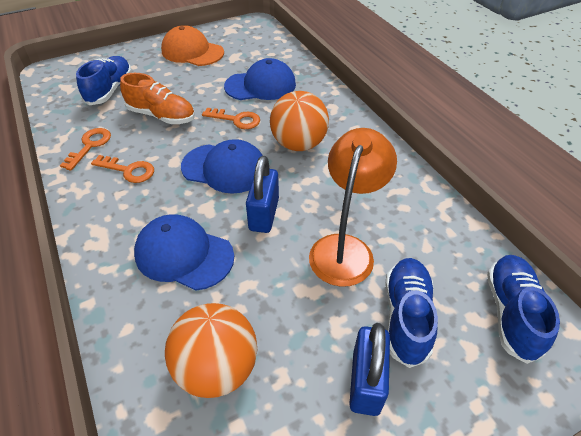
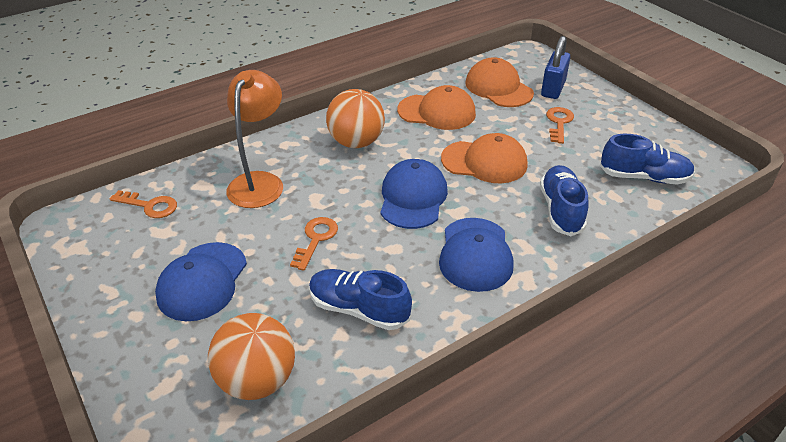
blue padlock: 2 -> 1
orange cap: 1 -> 3
orange shoe: 1 -> 0

